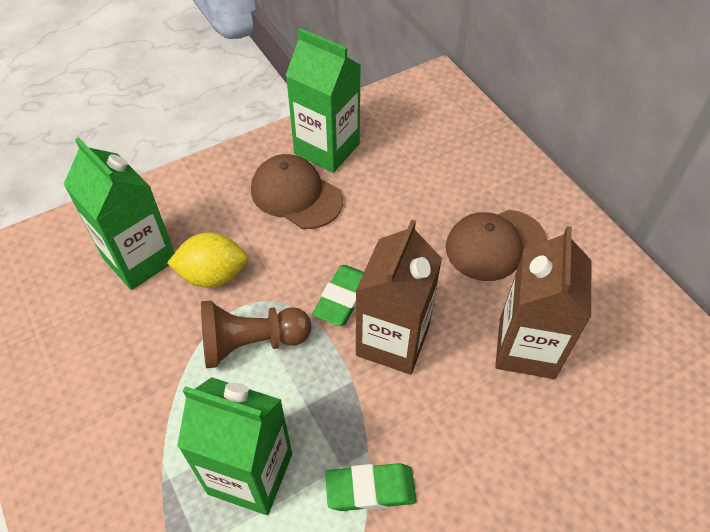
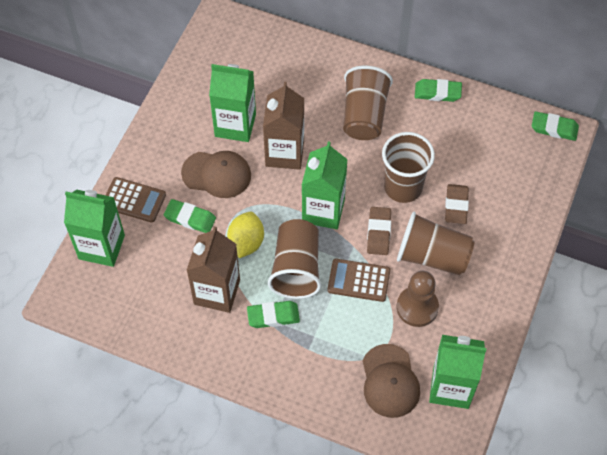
brown calculator: 0 -> 2
brown cup: 0 -> 4
brown eraser: 0 -> 2
green carton: 3 -> 4
green eraser: 2 -> 4

